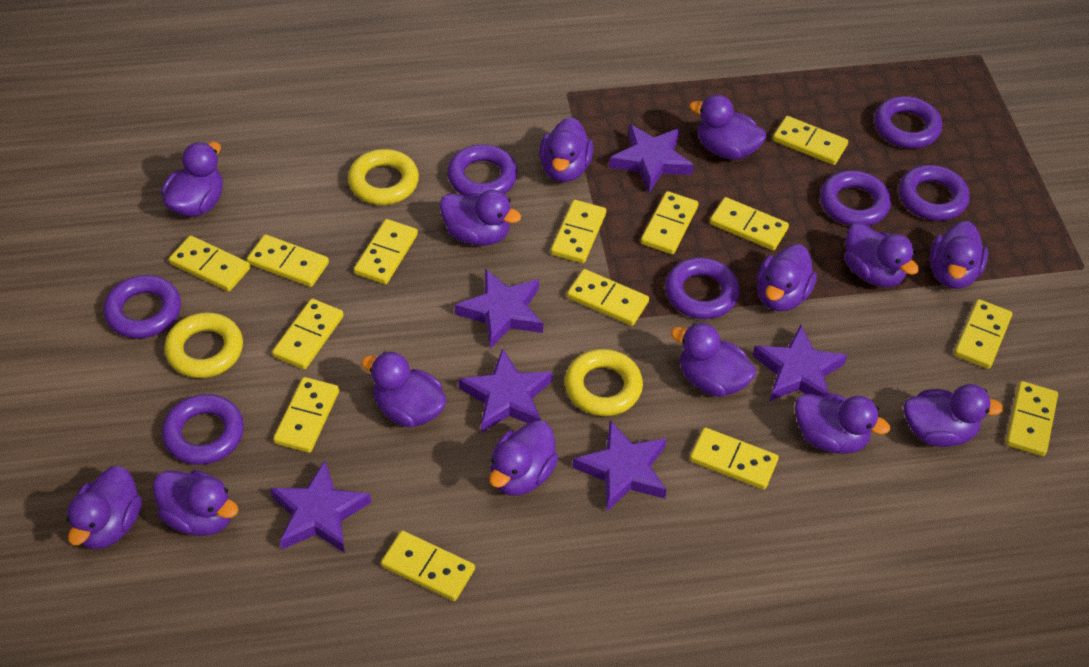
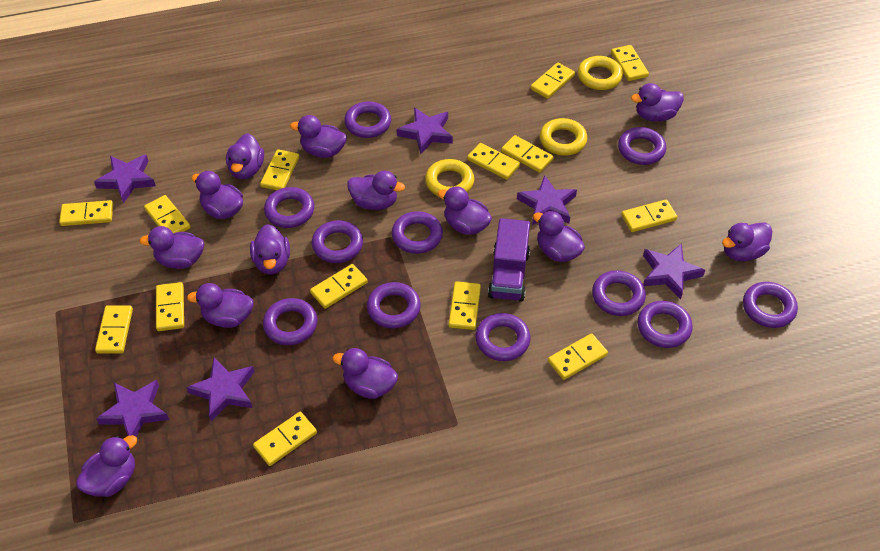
purple duck: 14 -> 13
purple ring: 7 -> 11
purple truck: 0 -> 1

